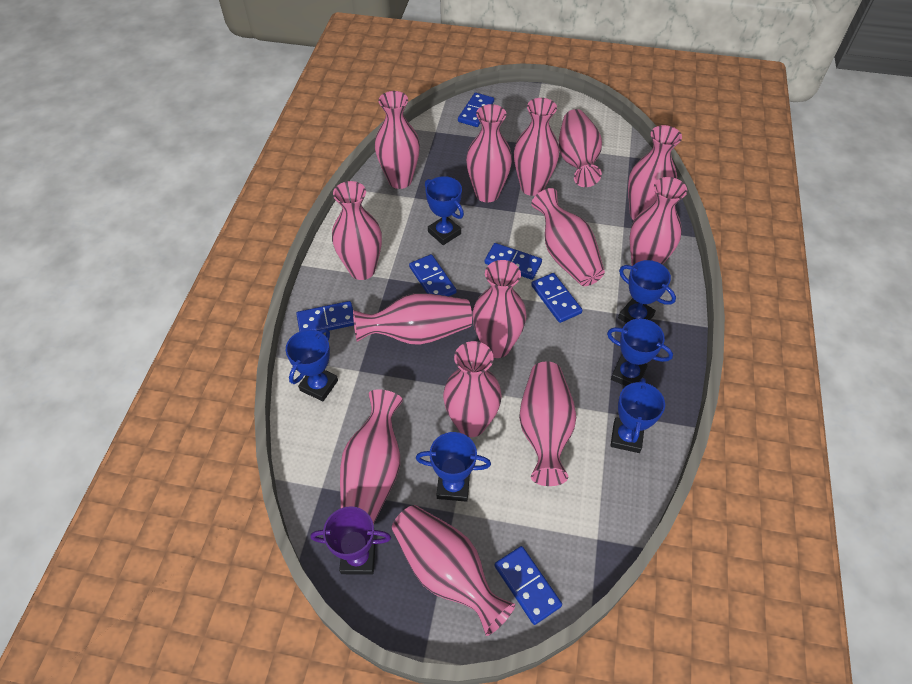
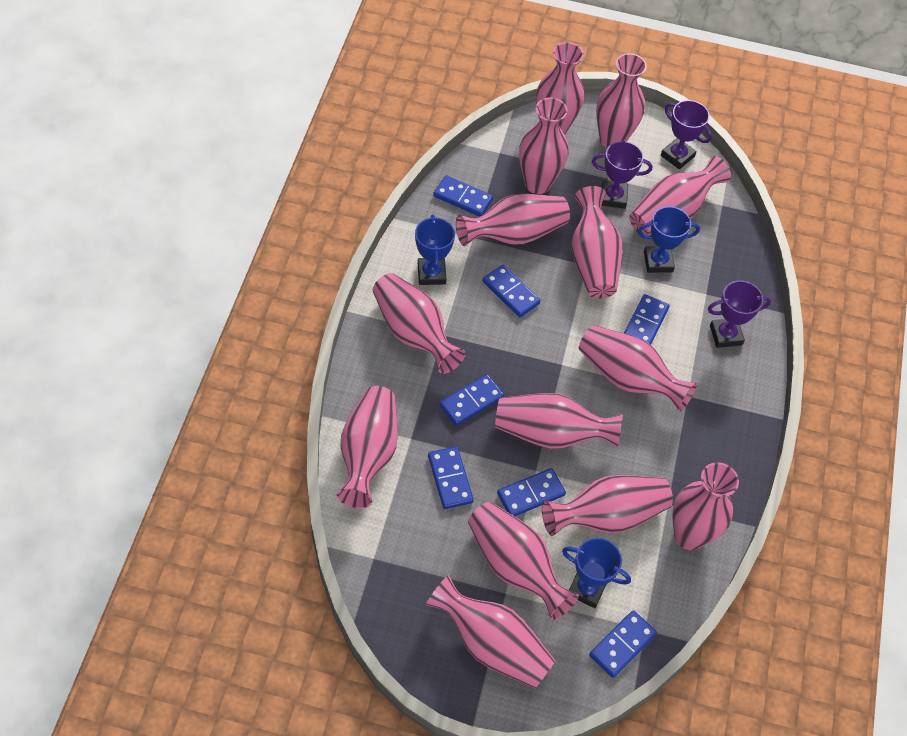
blue domino: 6 -> 7
blue trophy: 6 -> 3
purple trophy: 1 -> 3

